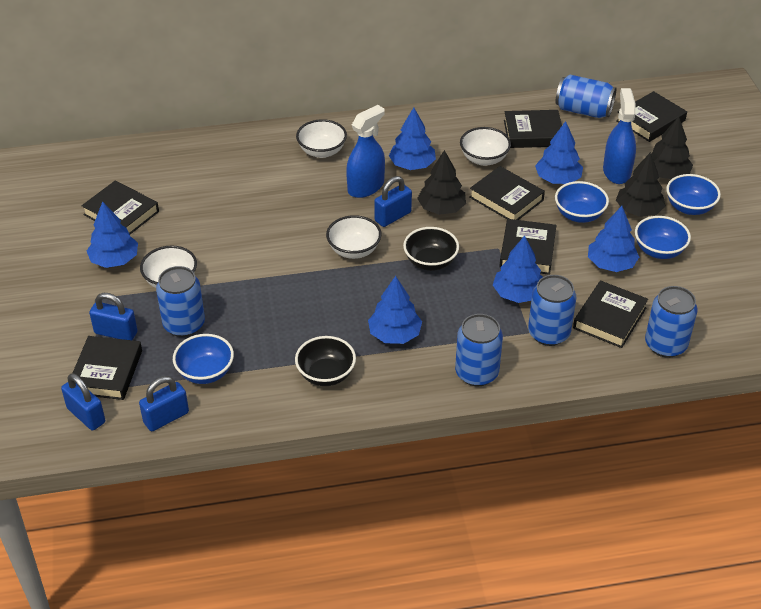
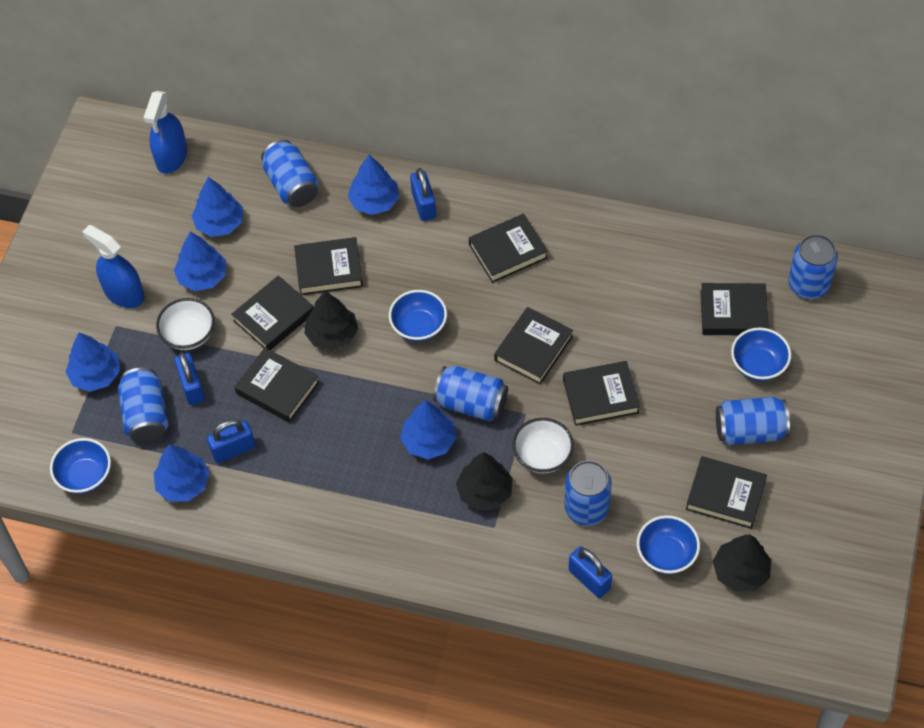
black book: 7 -> 8
black bowl: 2 -> 0
blue can: 5 -> 6
white bowl: 4 -> 2

